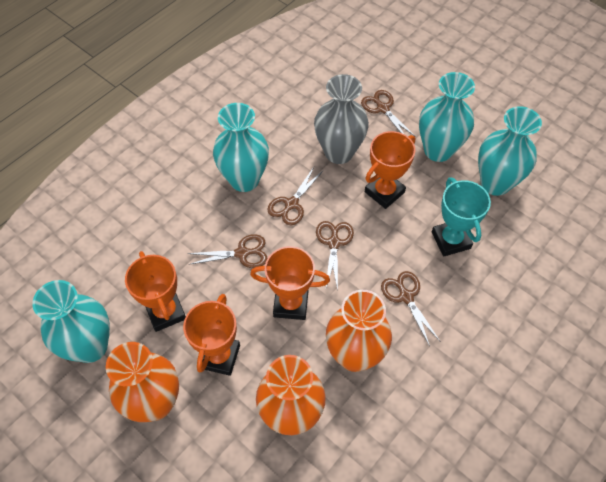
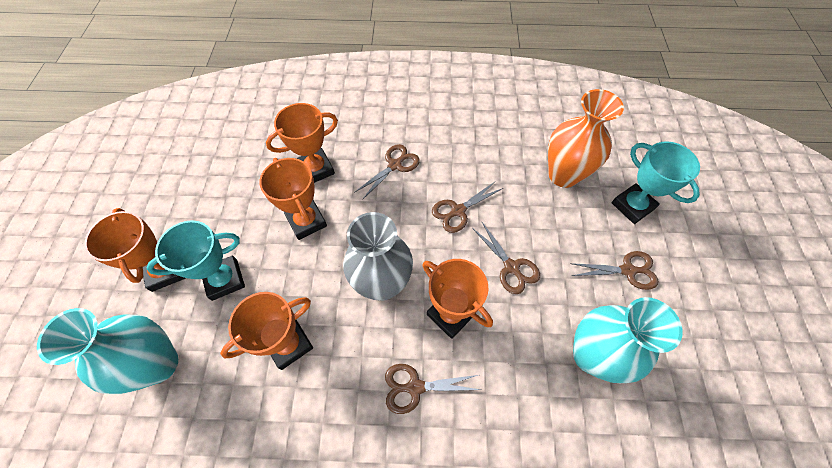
orange trophy: 4 -> 5
orange vase: 3 -> 1
turquoise trophy: 1 -> 2
turquoise vase: 4 -> 2

